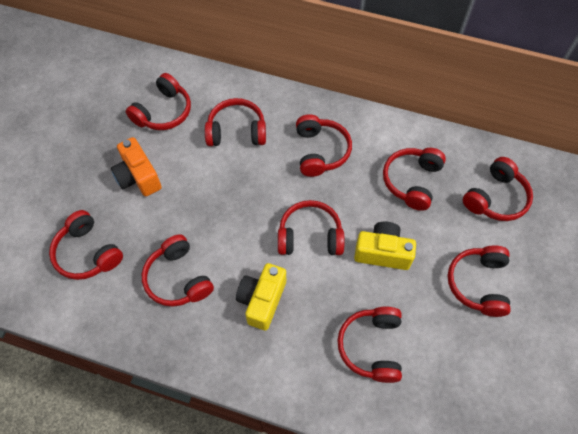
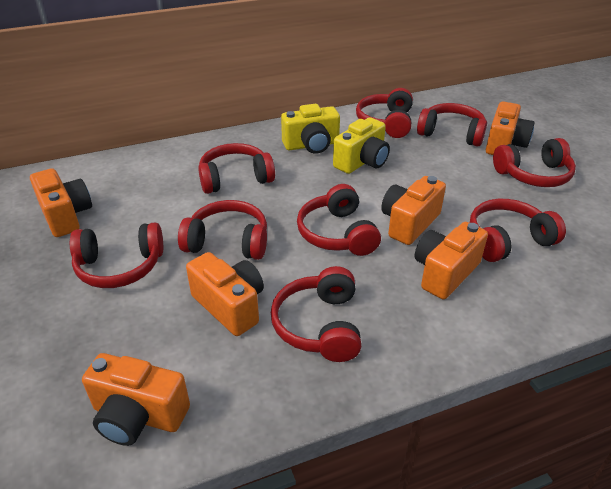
orange camera: 1 -> 6
red headphones: 10 -> 9

